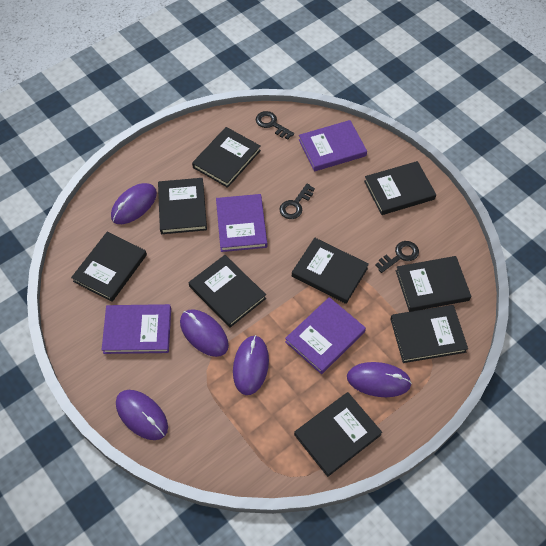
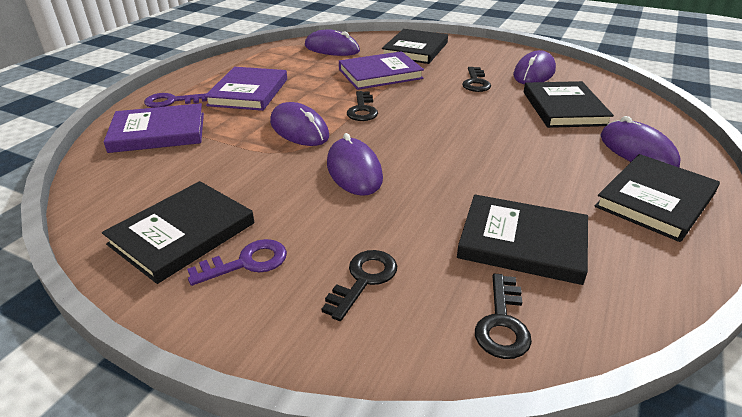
black book: 9 -> 5
black key: 3 -> 4
purple book: 4 -> 3
purple key: 0 -> 2

